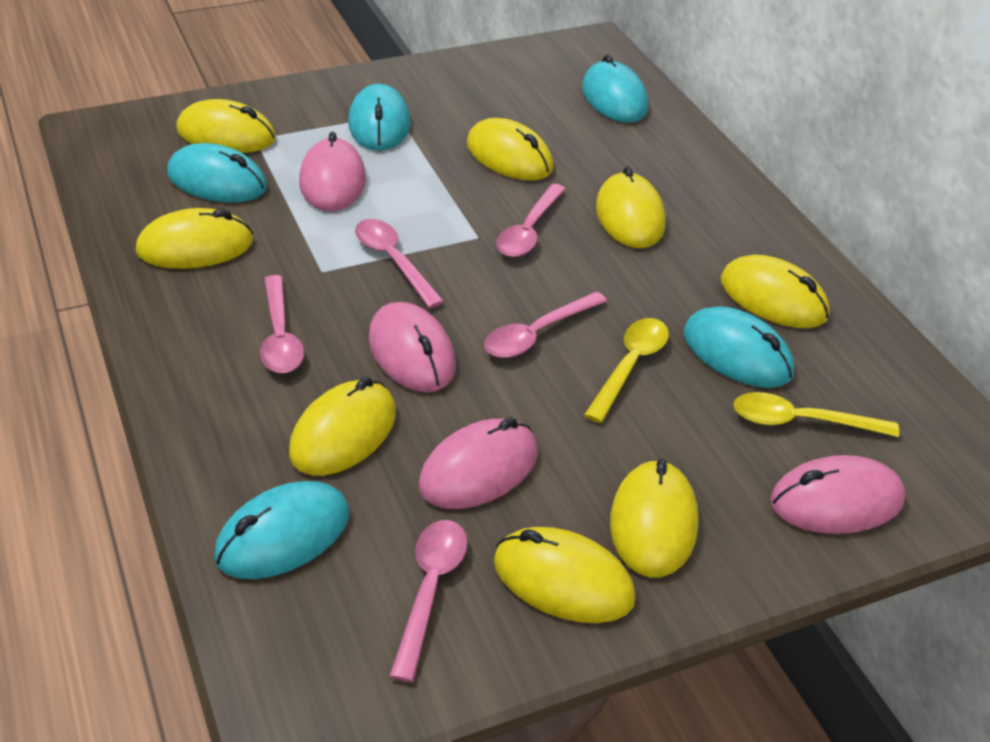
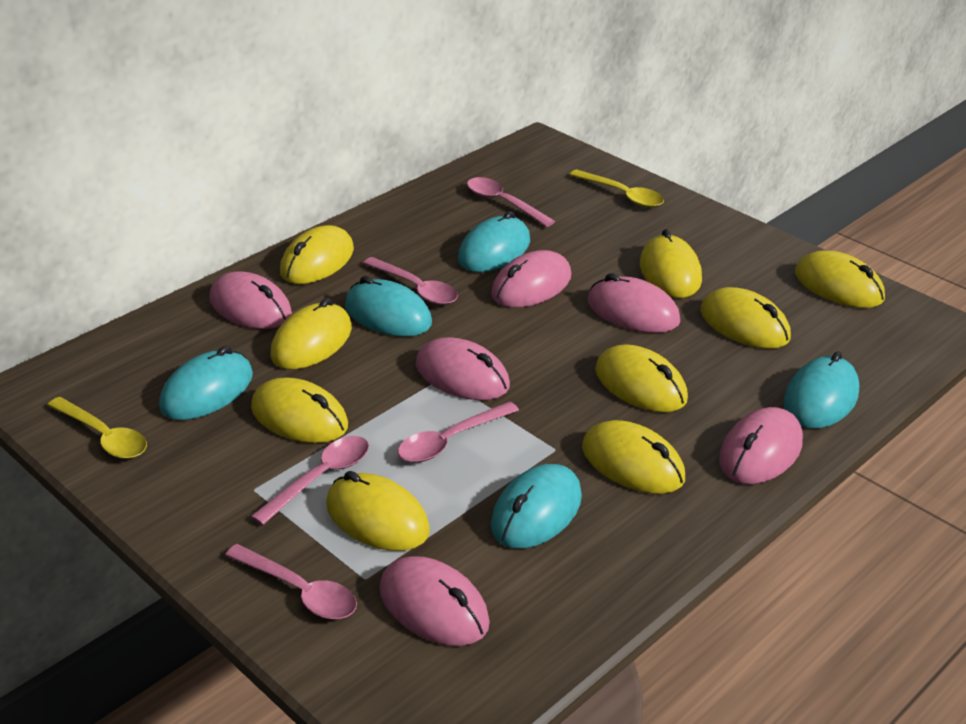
pink mouse: 4 -> 6
yellow mouse: 8 -> 9

